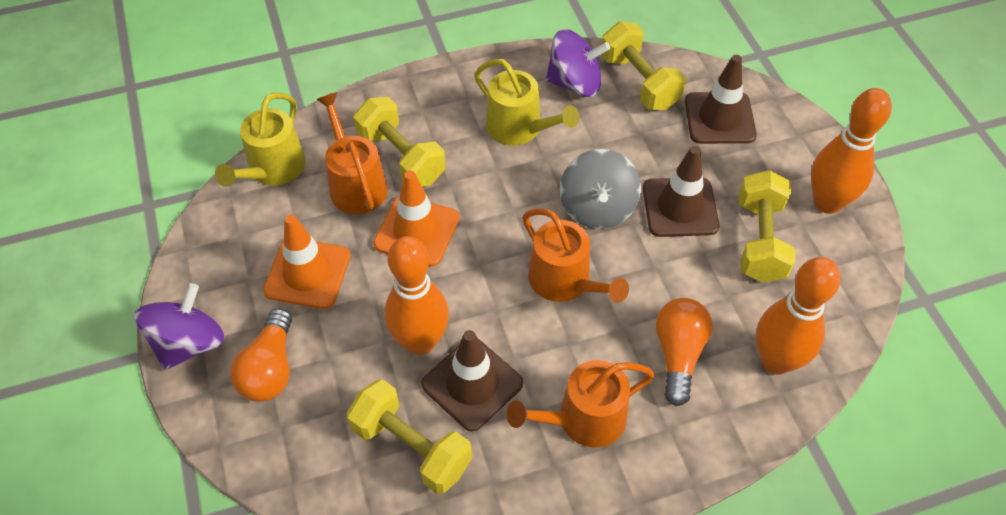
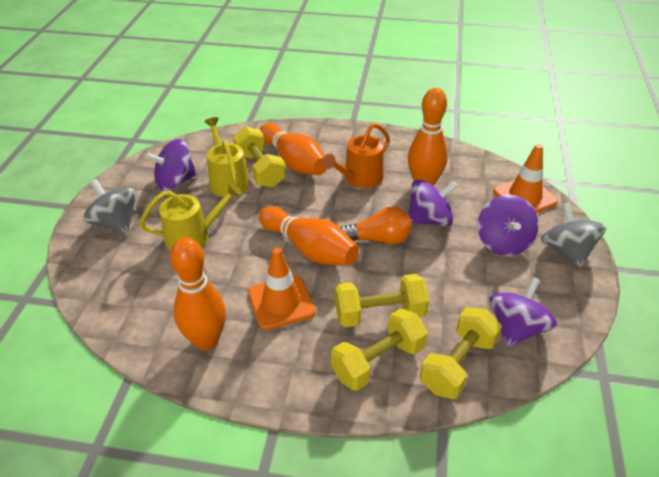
brown traffic cone: 3 -> 0
grey spinning top: 1 -> 2
orange bowling pin: 3 -> 4
orange light bulb: 2 -> 1
orange watering can: 3 -> 1
purple spinning top: 2 -> 4

